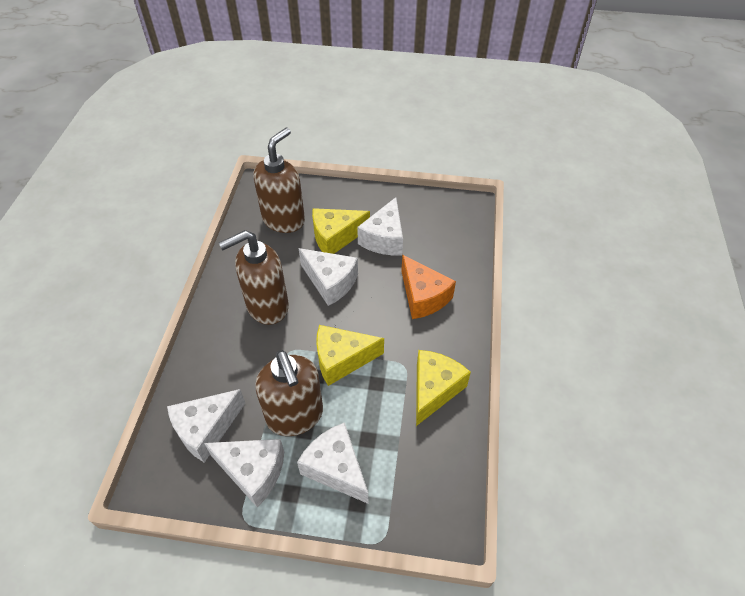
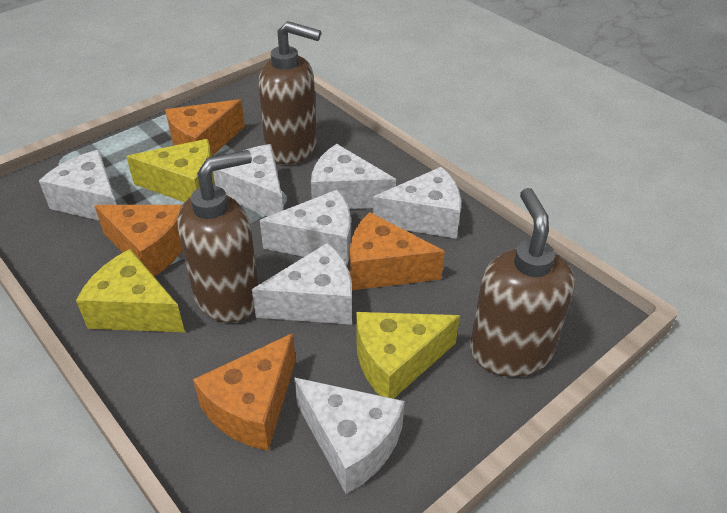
orange cheese: 1 -> 4
white cheese: 5 -> 7

